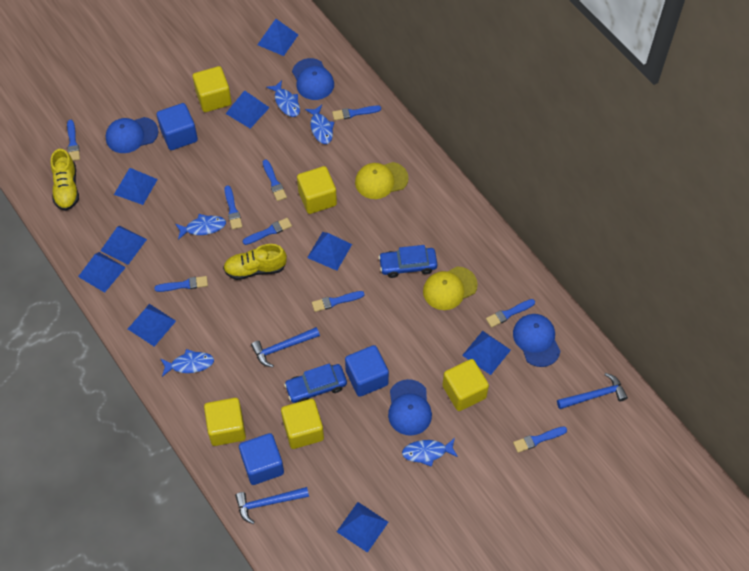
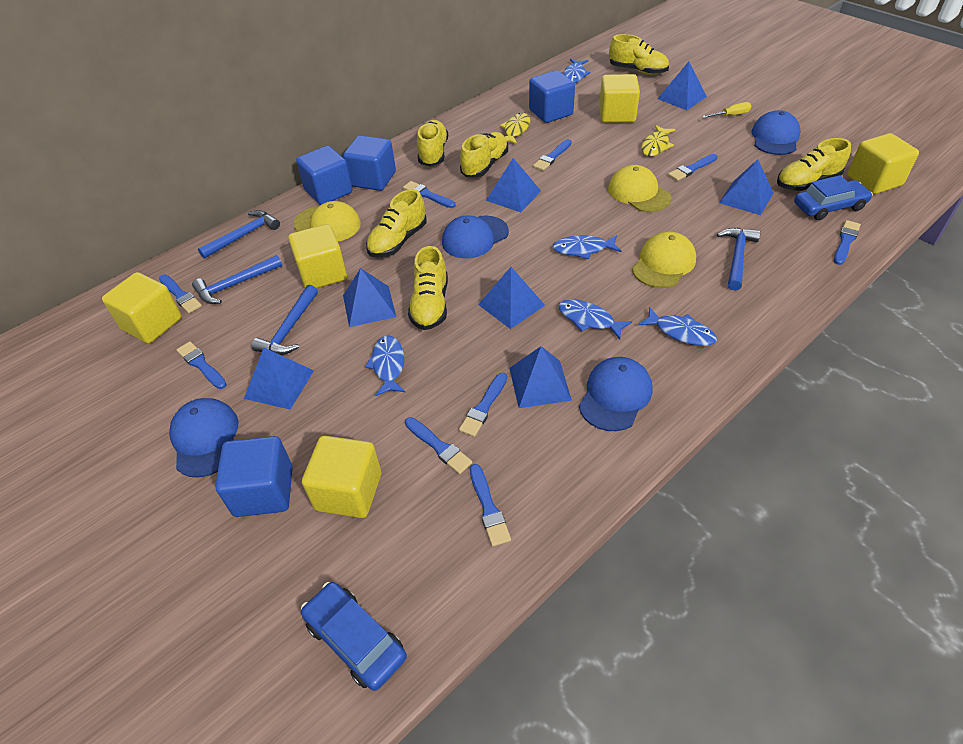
blue cube: 3 -> 4
blue hammer: 3 -> 4
blue pyramid: 9 -> 7
yellow cap: 2 -> 3
yellow fish: 0 -> 2
yellow screwdriver: 0 -> 1
yellow shoe: 2 -> 6

